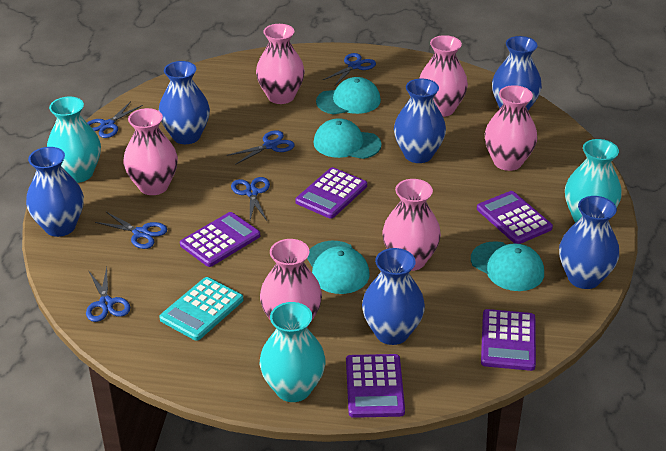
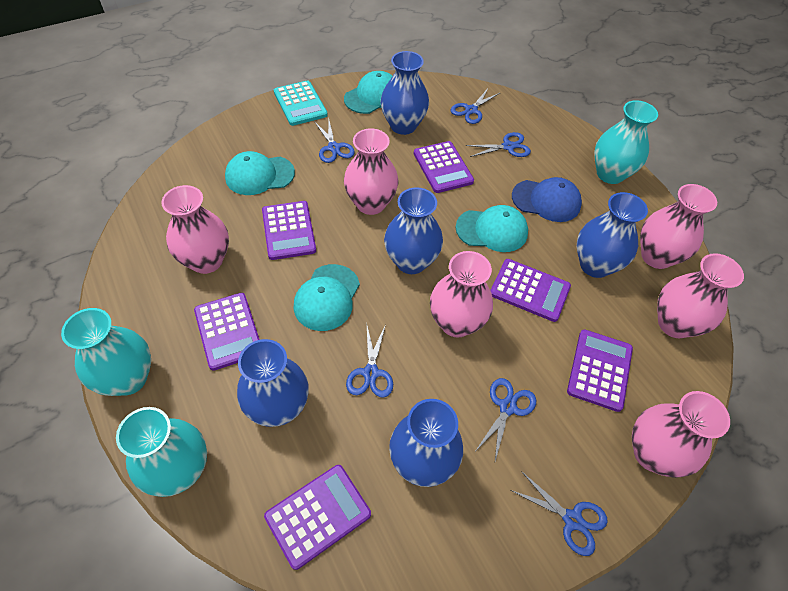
blue cap: 0 -> 1
blue vase: 6 -> 5
purple calculator: 5 -> 6

